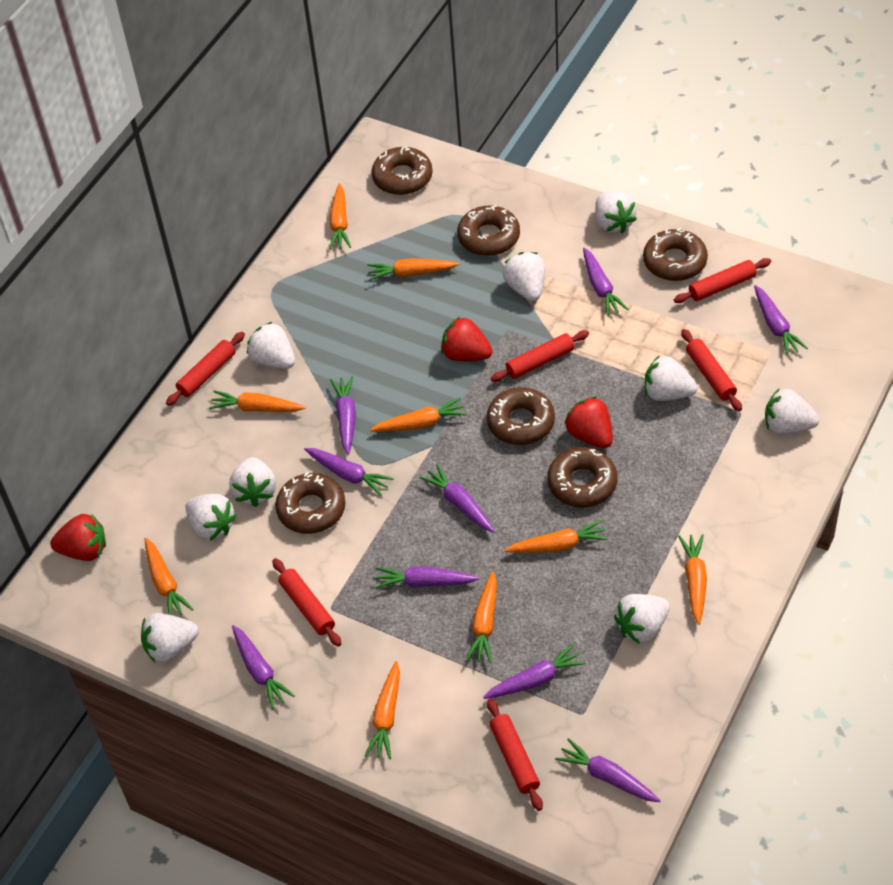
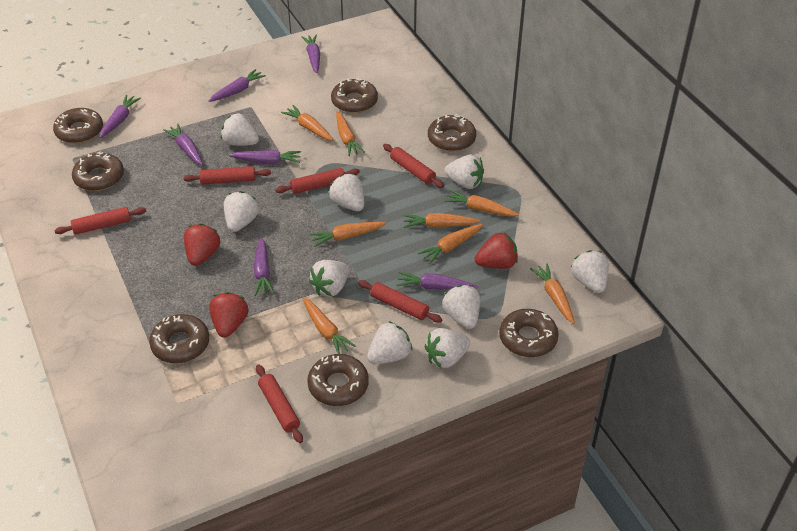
brown donut: 6 -> 7
orange carrot: 9 -> 8
purple carrot: 9 -> 7

